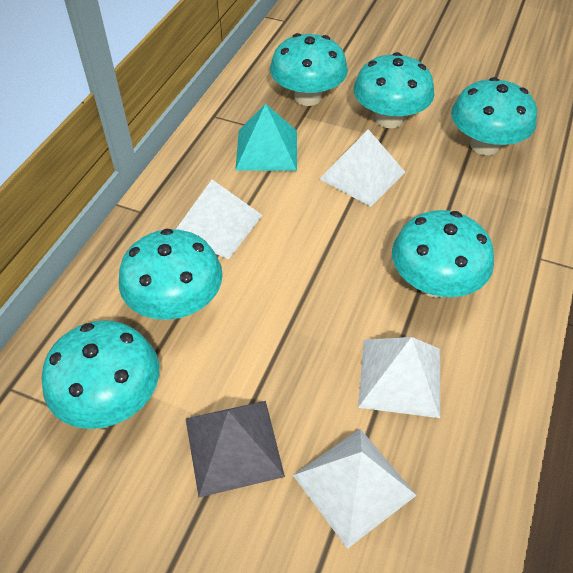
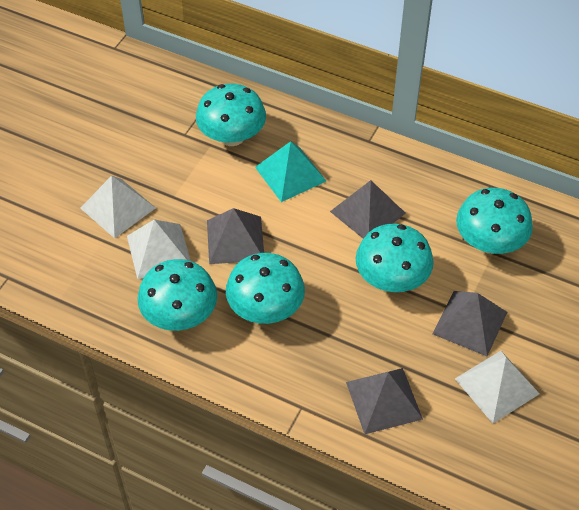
grey pyramid: 1 -> 4
turquoise mushroom: 6 -> 5
white pyramid: 4 -> 3

